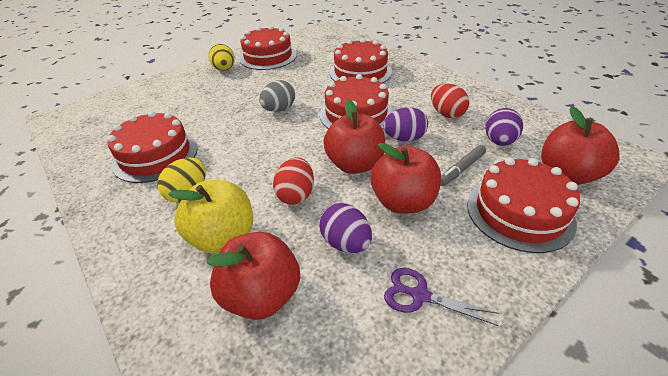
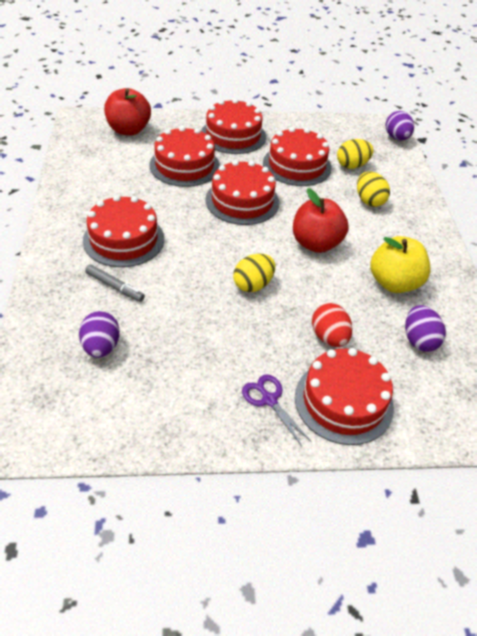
grey egg: 1 -> 0
red apple: 4 -> 2
red cake: 5 -> 6
red egg: 2 -> 1
yellow egg: 2 -> 3

